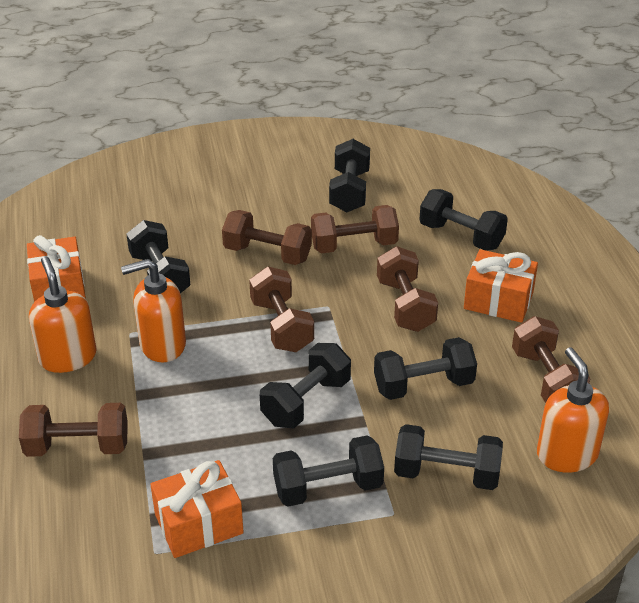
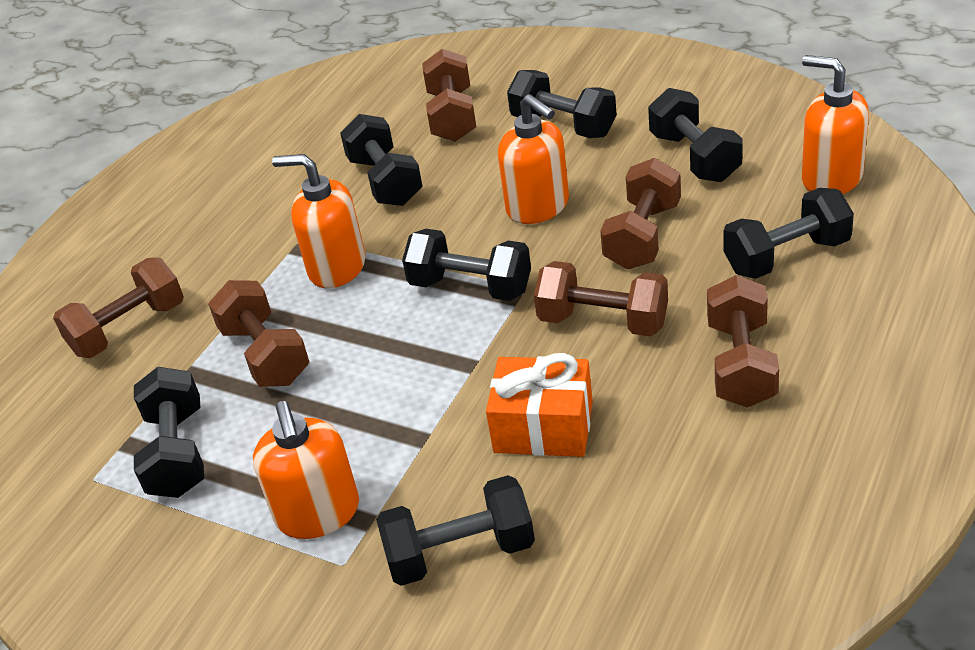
orange gift: 3 -> 1
orange soap dispenser: 3 -> 4

